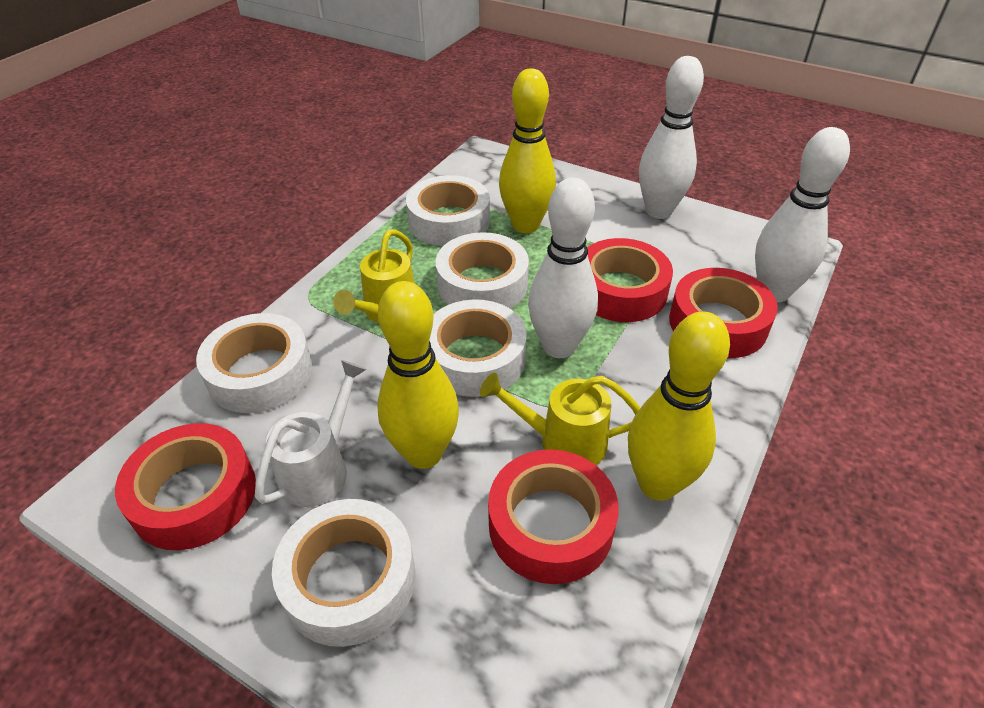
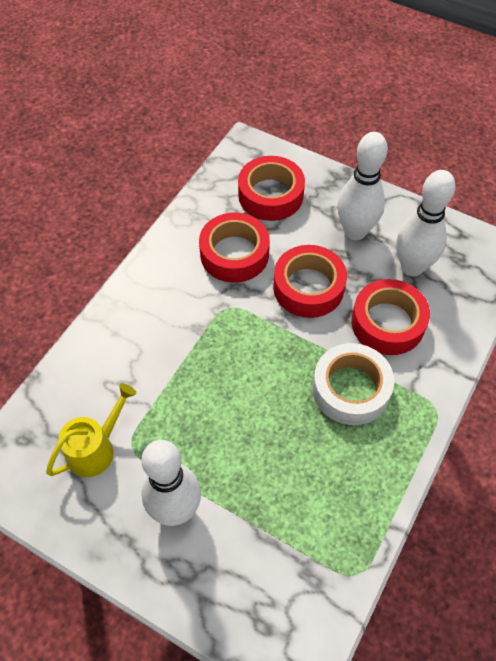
white tape: 5 -> 1
white watering can: 1 -> 0
yellow bowling pin: 3 -> 0
yellow watering can: 2 -> 1

